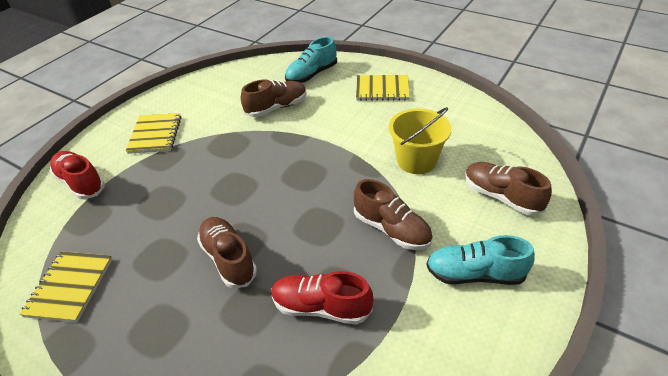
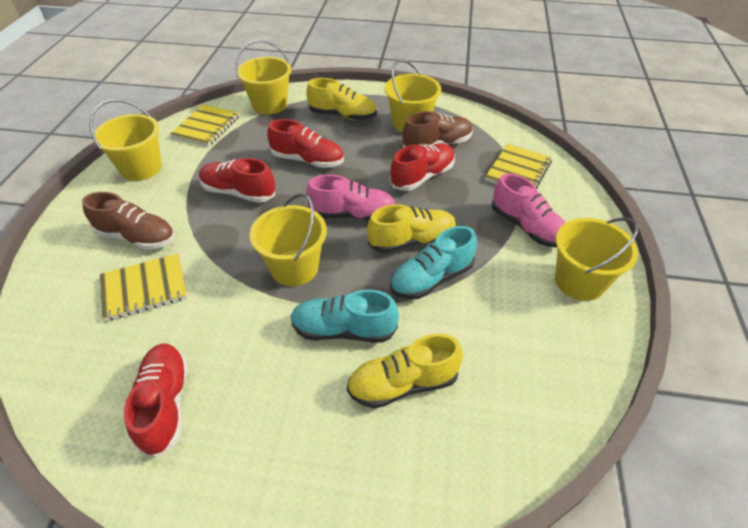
brown shoe: 4 -> 2
pink shoe: 0 -> 2
red shoe: 2 -> 4
yellow bucket: 1 -> 5
yellow shoe: 0 -> 3

